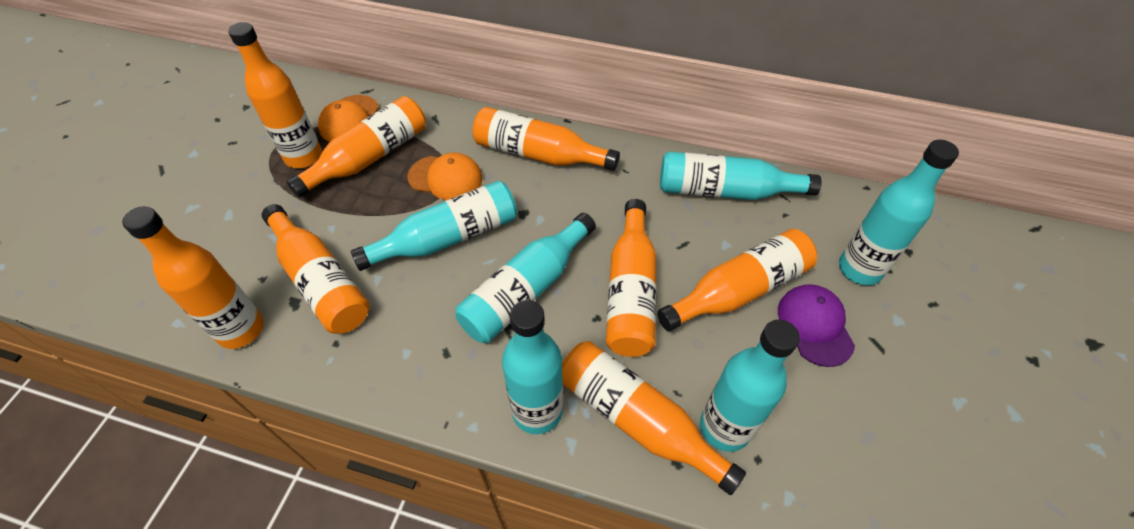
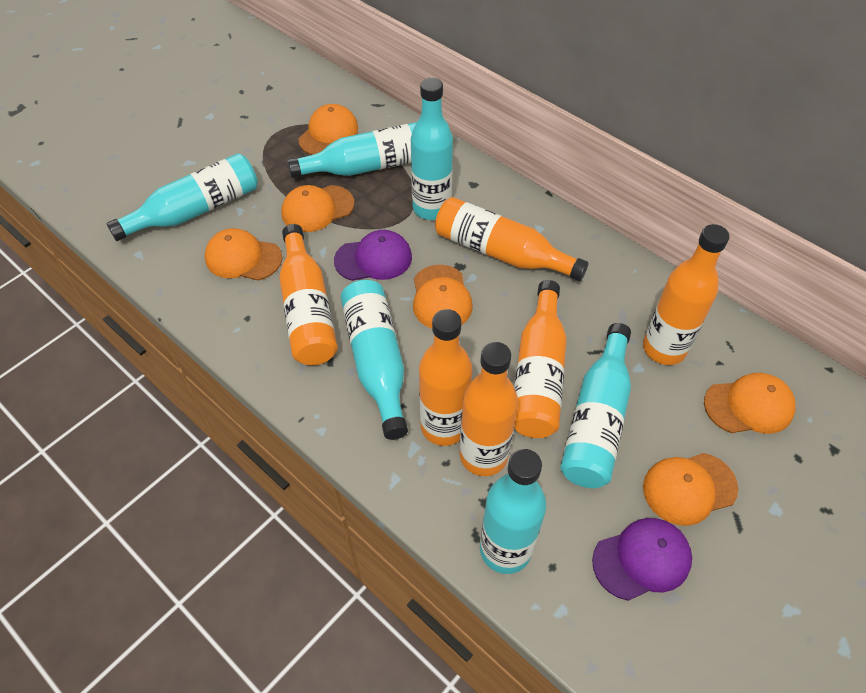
orange bottle: 8 -> 6
orange cap: 2 -> 6
purple cap: 1 -> 2

